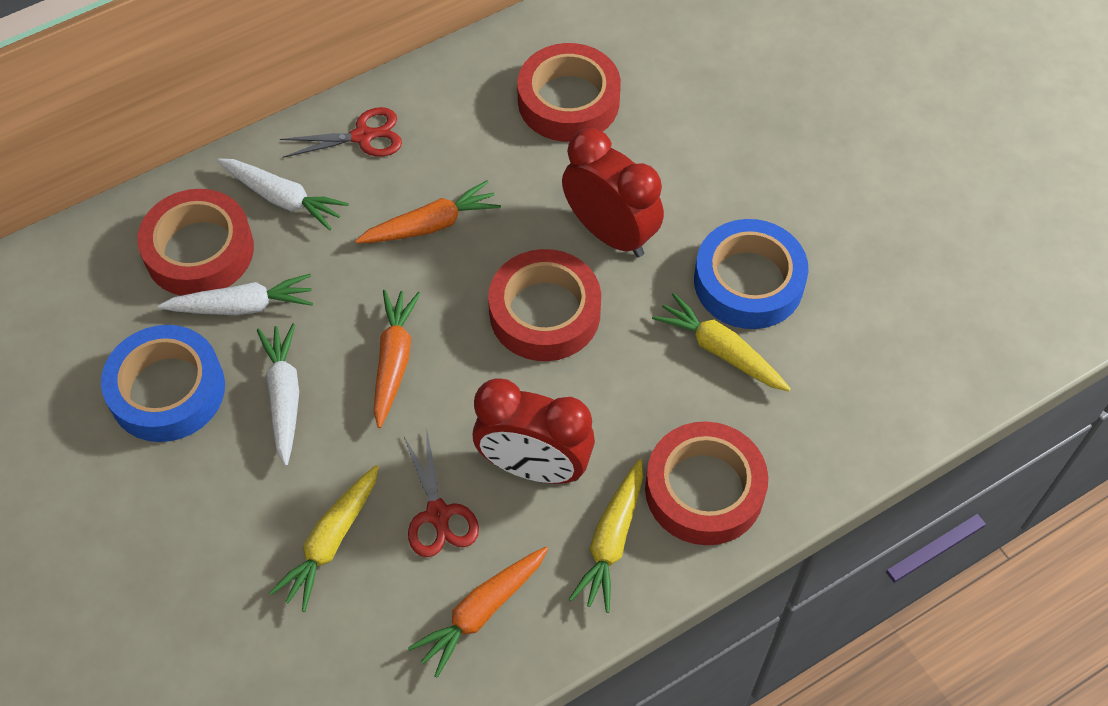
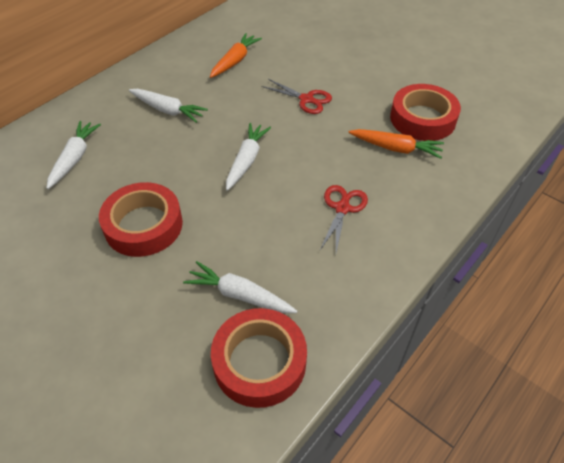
blue tape: 2 -> 0
orange carrot: 3 -> 2
red clock: 2 -> 0
red tape: 4 -> 3
white carrot: 3 -> 4
yellow carrot: 3 -> 0

